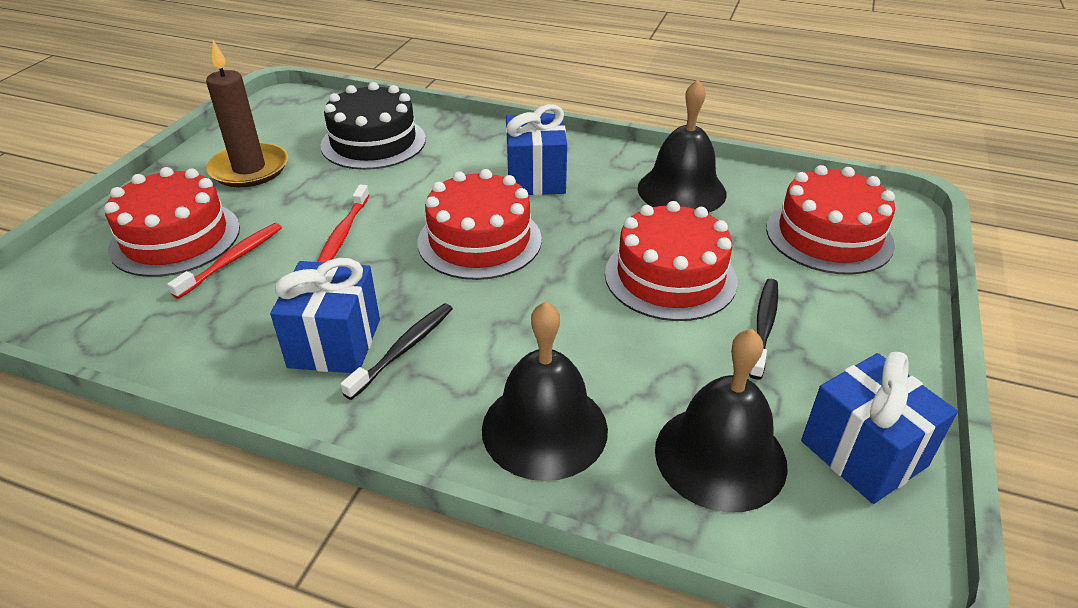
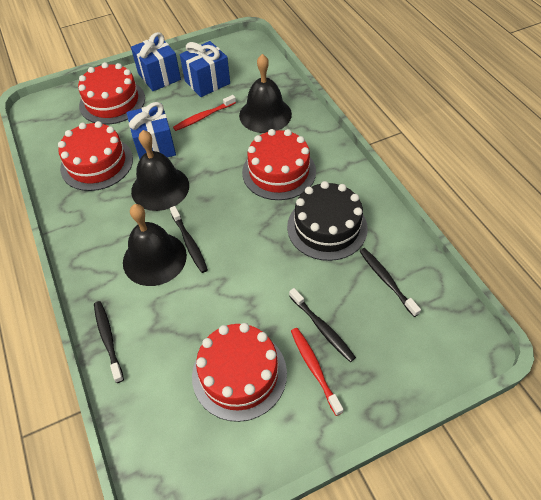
black toothbrush: 2 -> 4
brown candle: 1 -> 0

